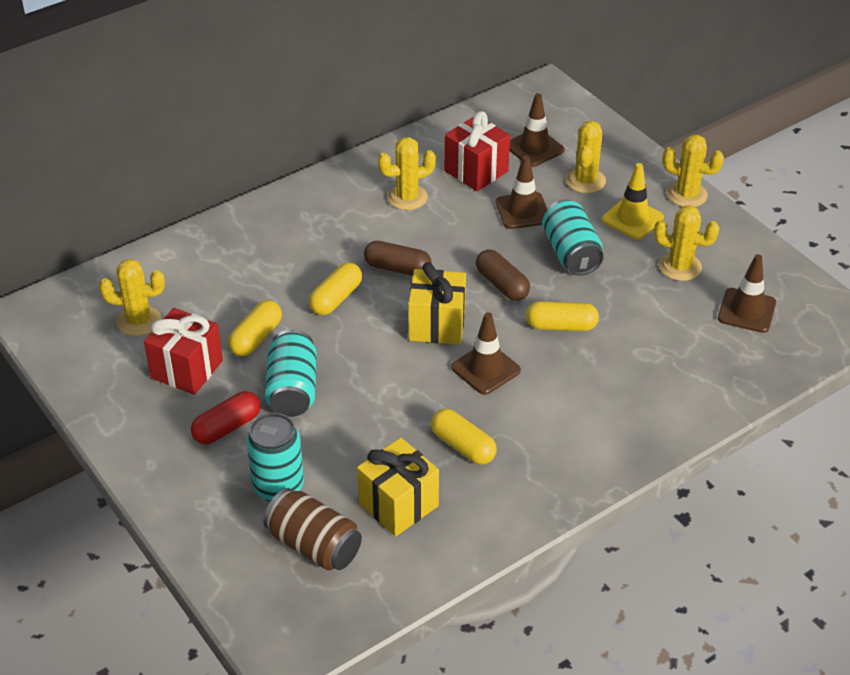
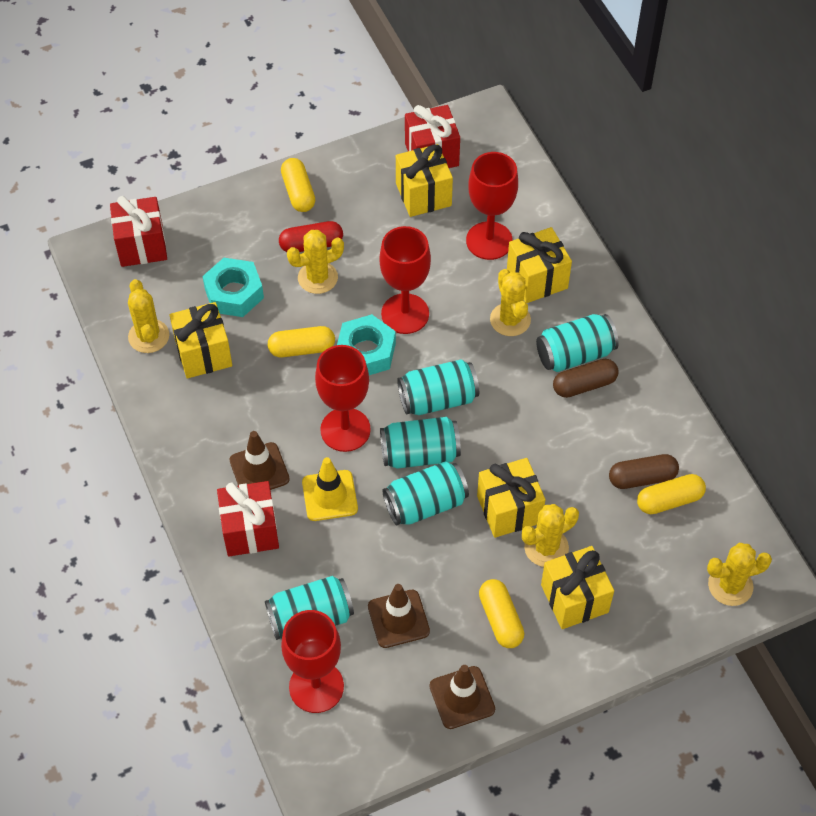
brown can: 1 -> 0
brown traffic cone: 4 -> 3
red gift: 2 -> 3
red goblet: 0 -> 4
turquoise can: 3 -> 5
turquoise nut: 0 -> 2
yellow gift: 2 -> 5

